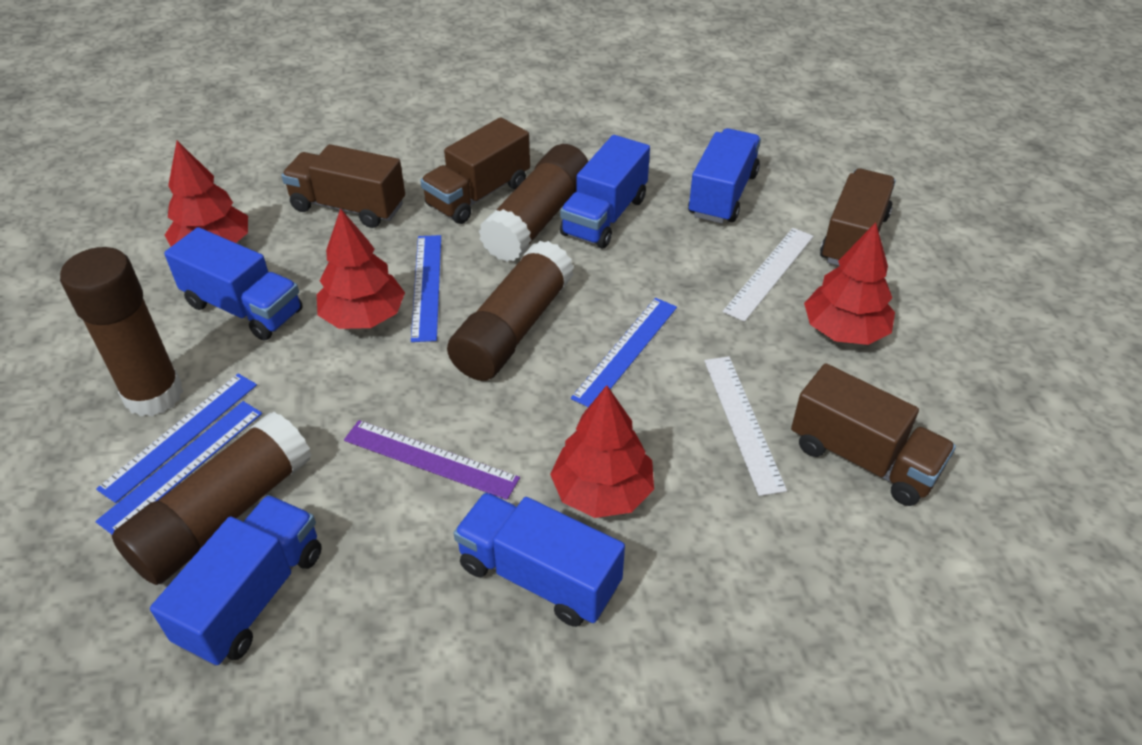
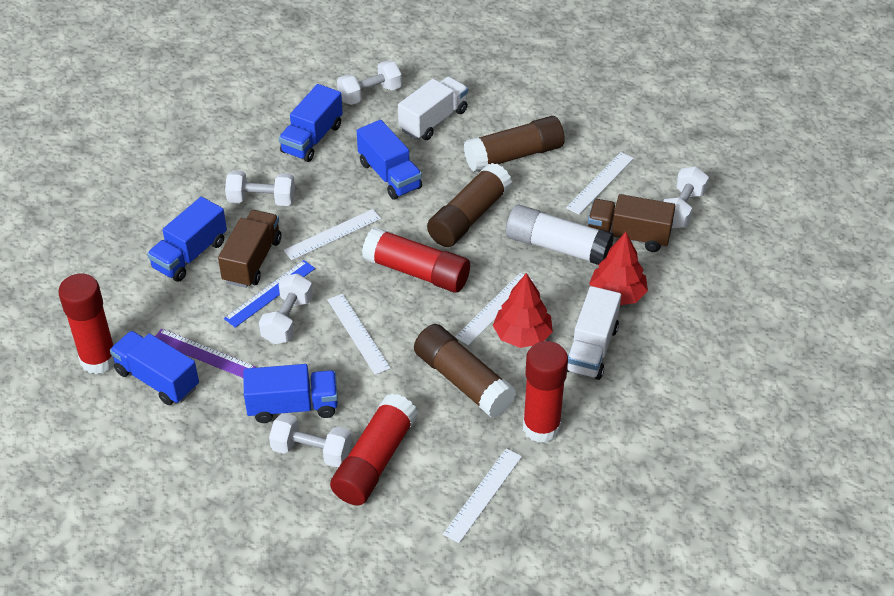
blue ruler: 4 -> 1
brown glue stick: 4 -> 3
brown truck: 4 -> 2
red glue stick: 0 -> 4
red tree: 4 -> 2
white dumbbell: 0 -> 5
white glue stick: 0 -> 1
white ruler: 2 -> 5
white truck: 0 -> 2

